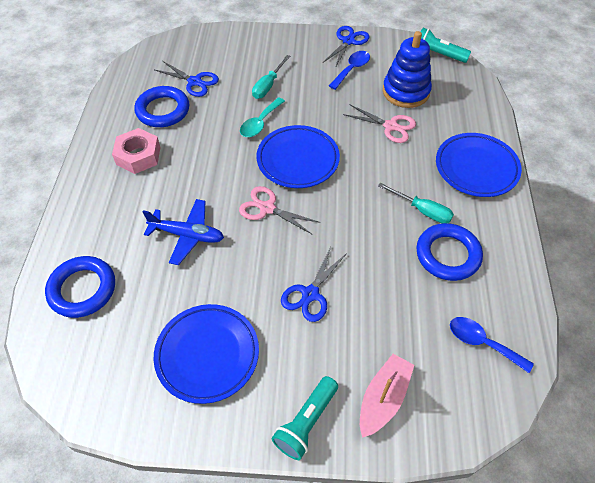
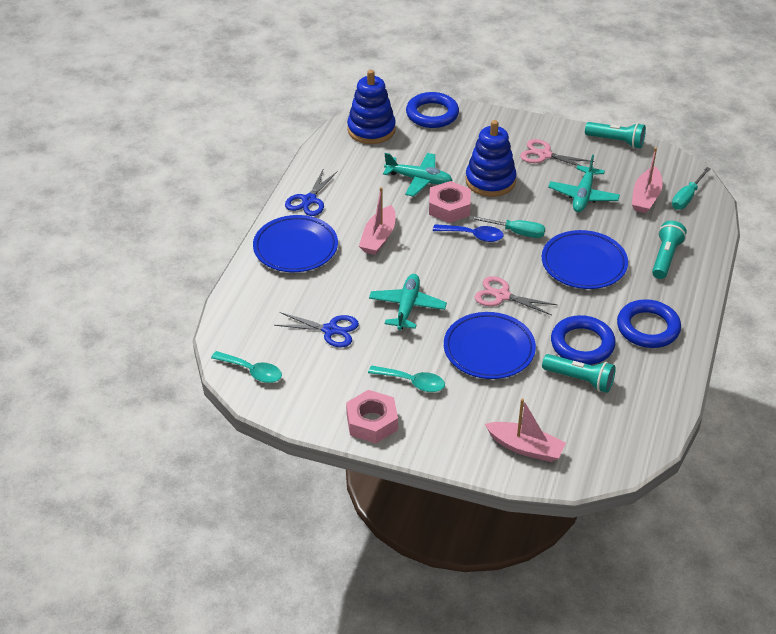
blue plane: 1 -> 0
blue scissors: 3 -> 2
blue spoon: 2 -> 1
blue stacking toy: 1 -> 2
pink boat: 1 -> 3
pink nut: 1 -> 2
turquoise flashlight: 2 -> 3
turquoise plane: 0 -> 3
turquoise spoon: 1 -> 2

